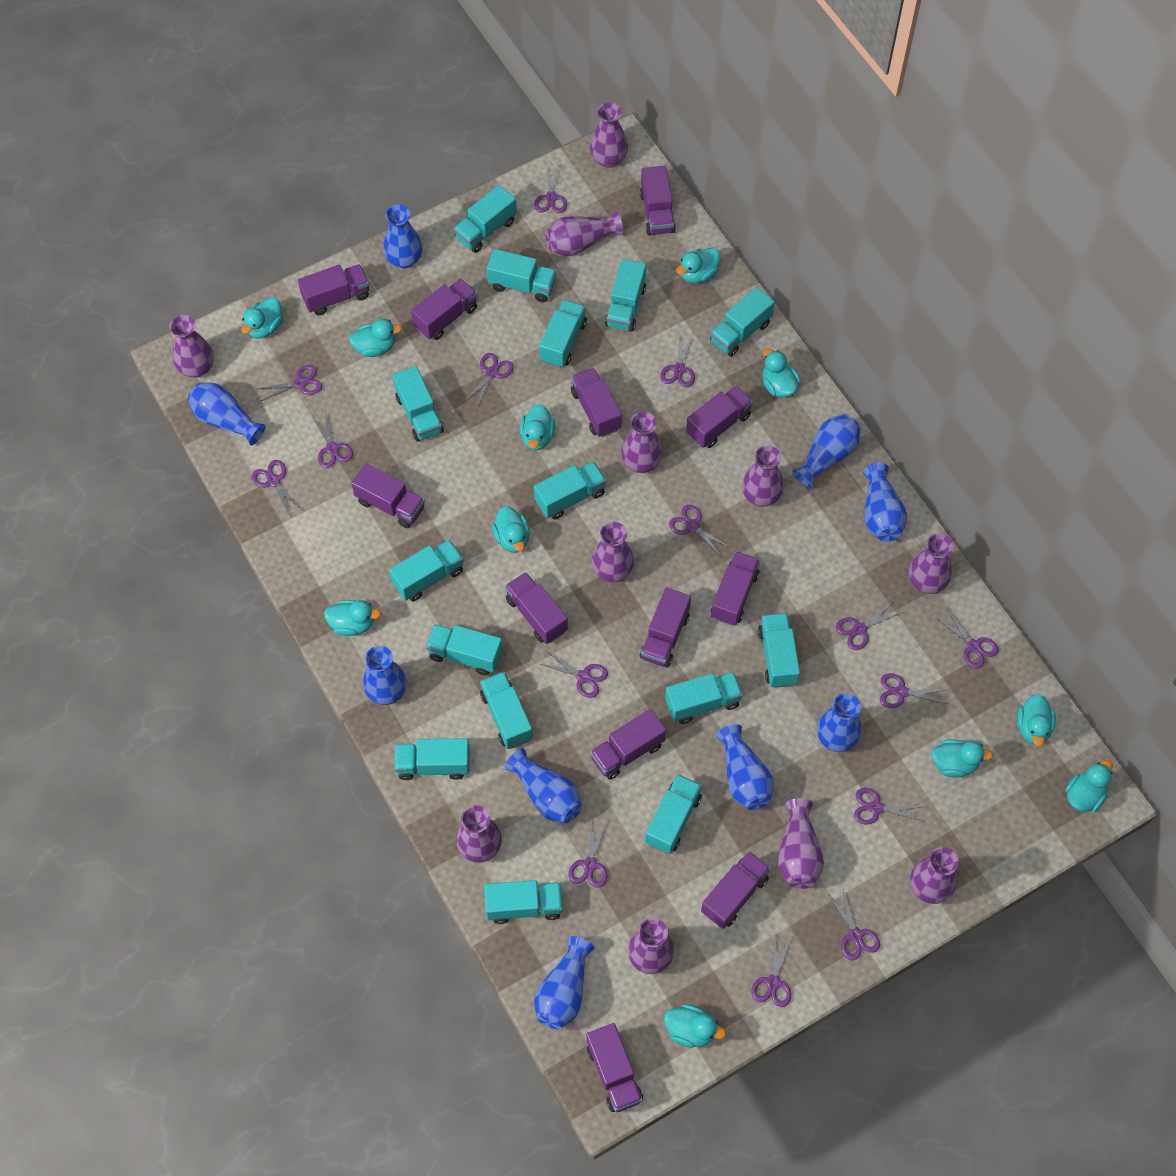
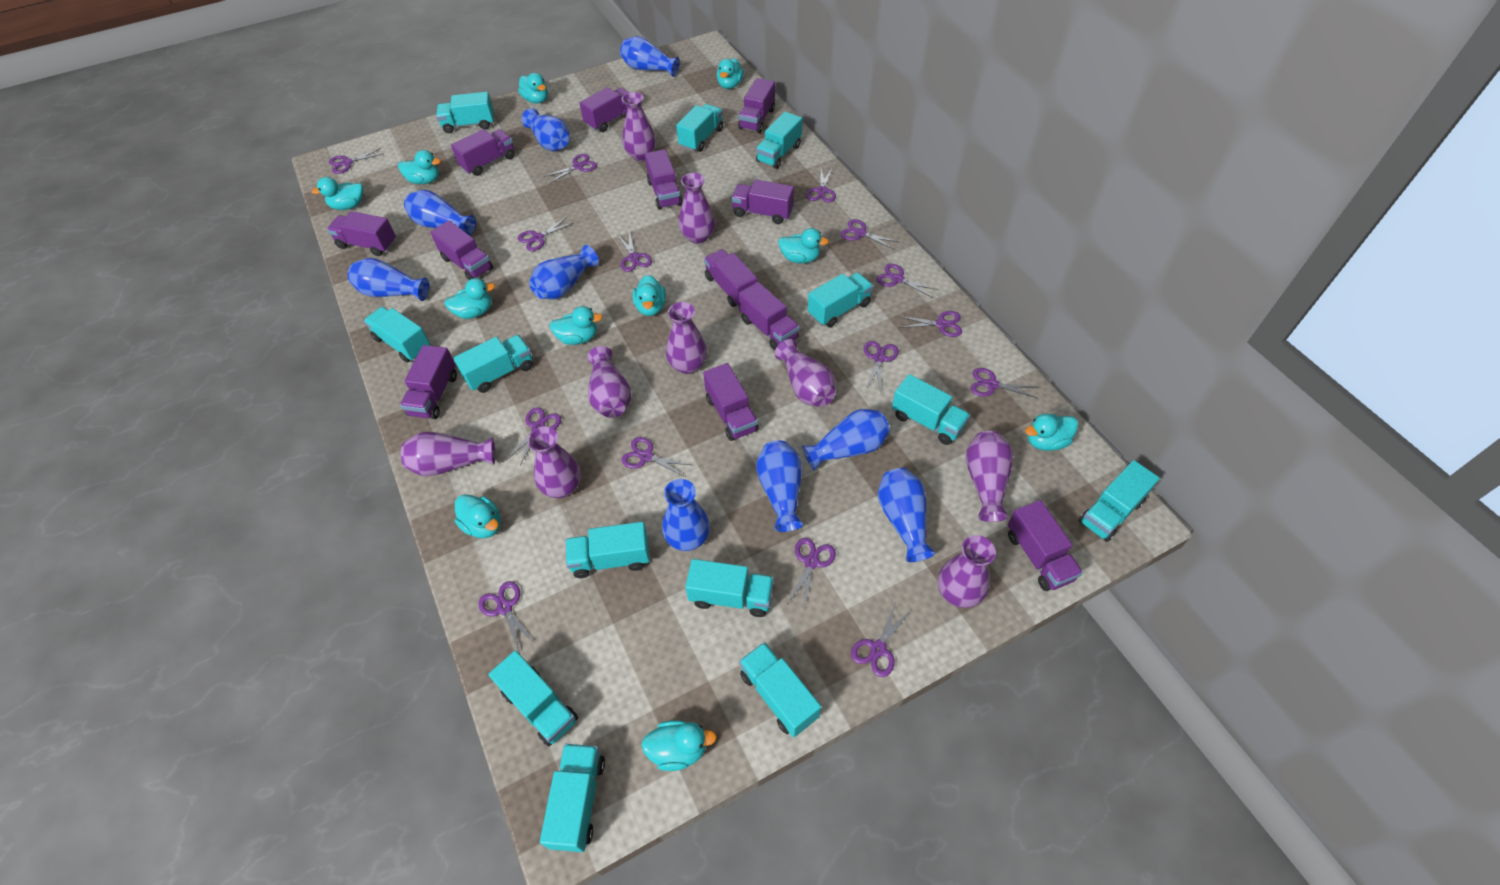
purple vase: 11 -> 9
turquoise truck: 15 -> 13

